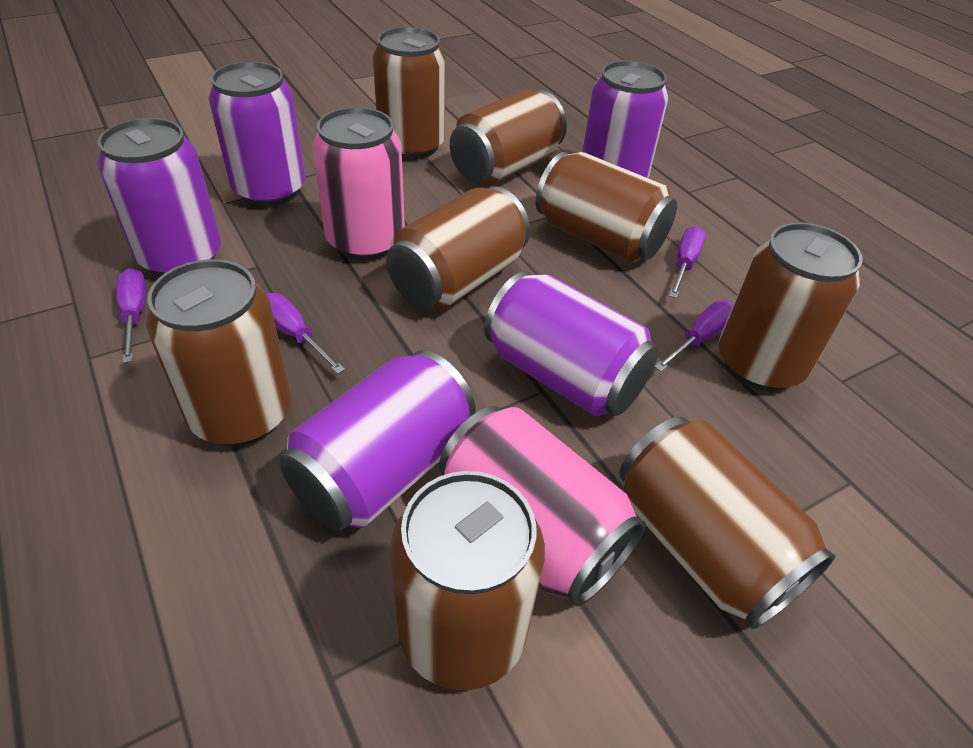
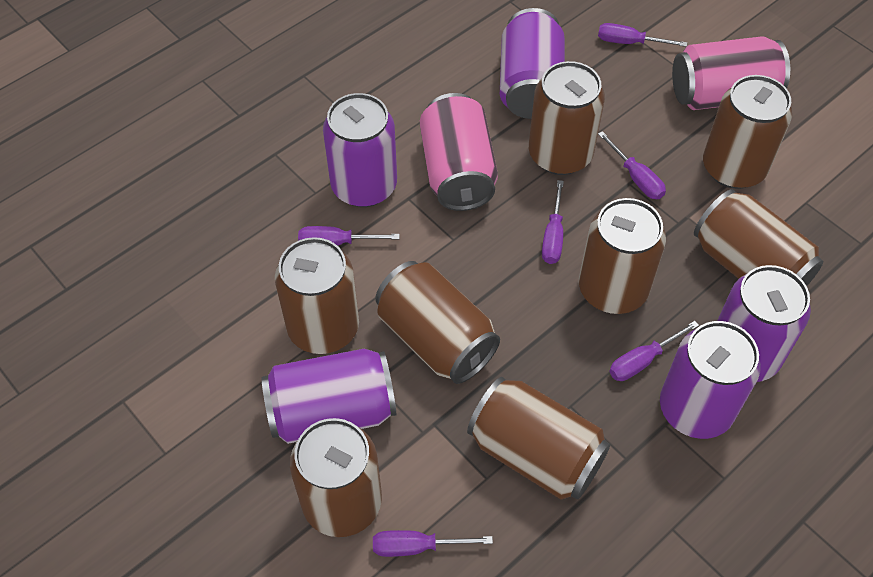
purple screwdriver: 4 -> 6

